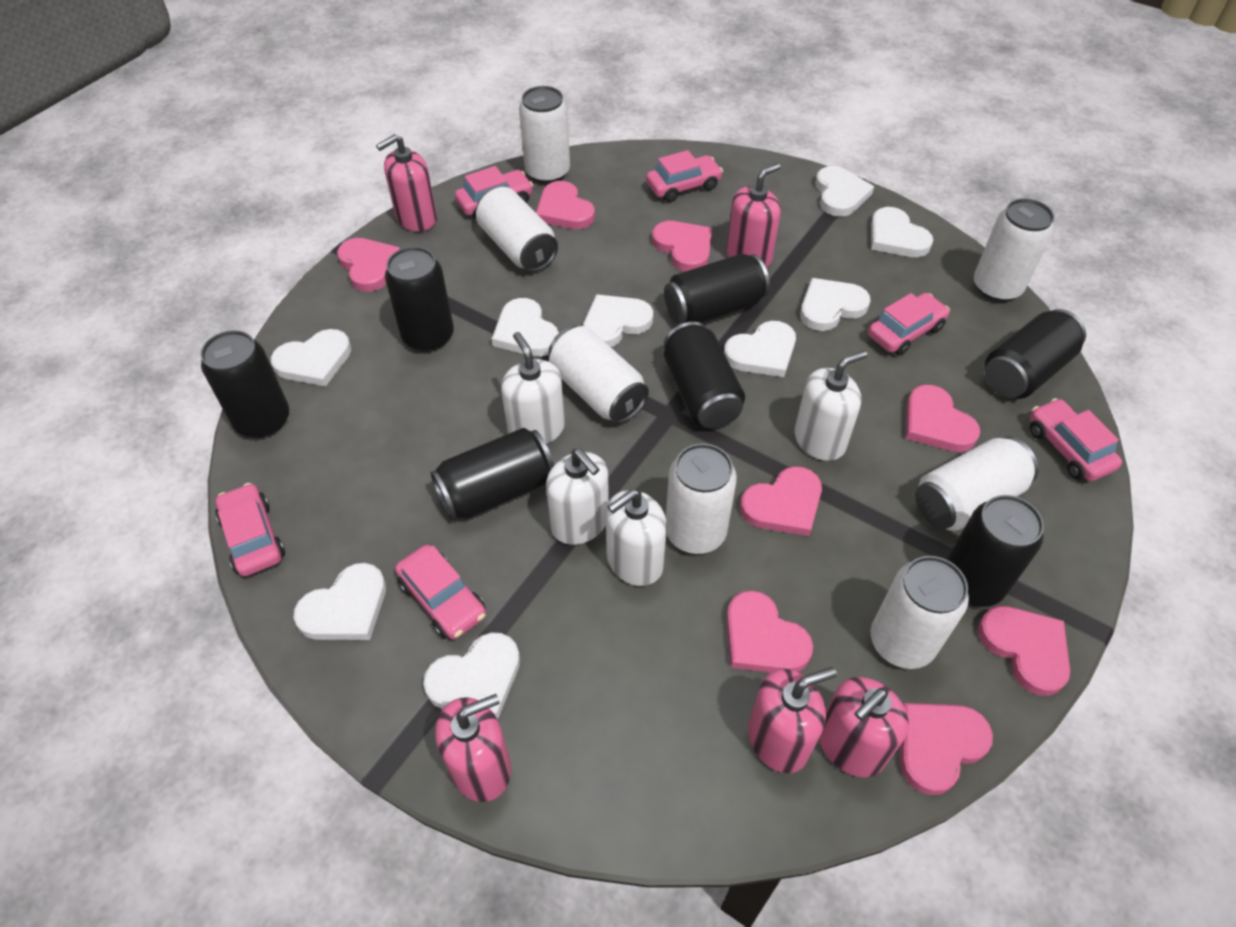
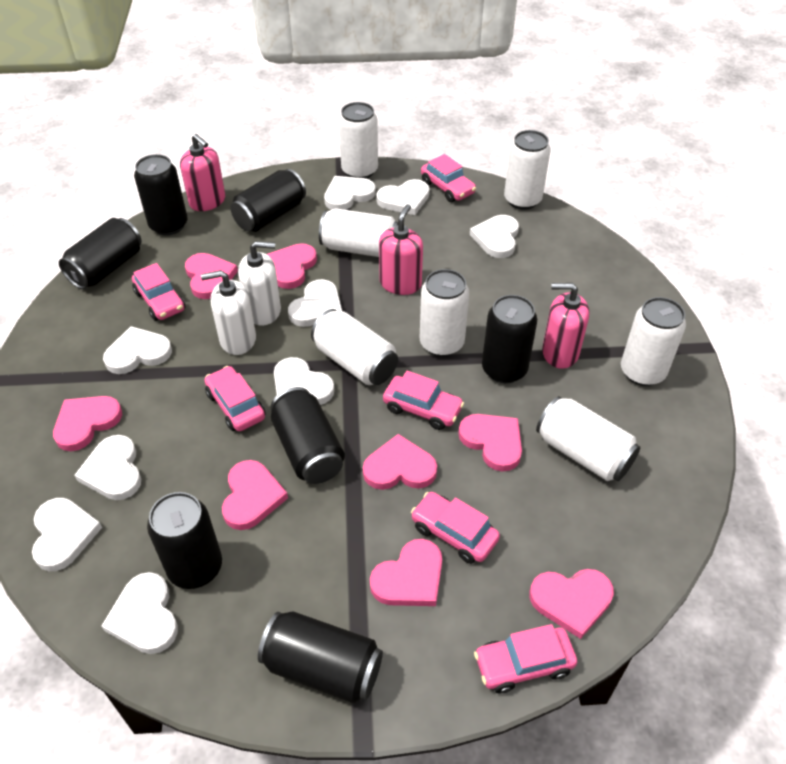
pink soap dispenser: 5 -> 3
white soap dispenser: 4 -> 2

